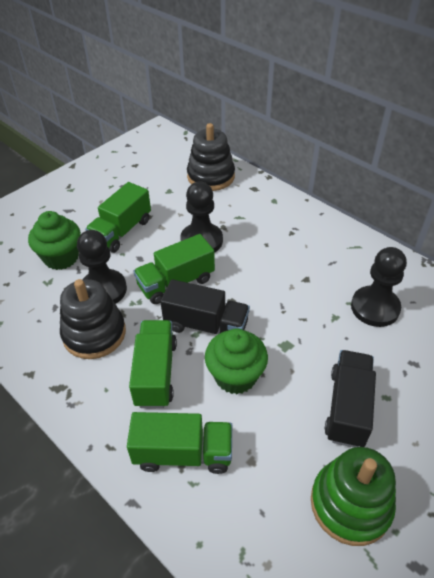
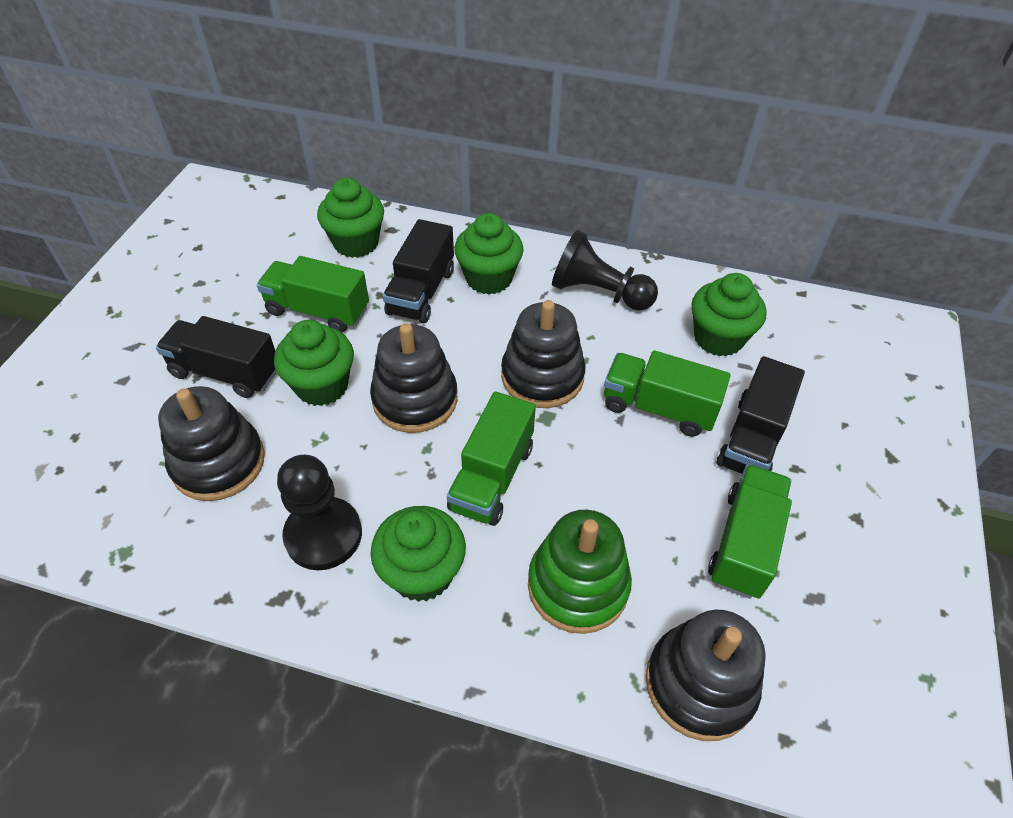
black pawn: 3 -> 2
black stacking toy: 2 -> 4
black truck: 2 -> 3
green cupcake: 2 -> 5

